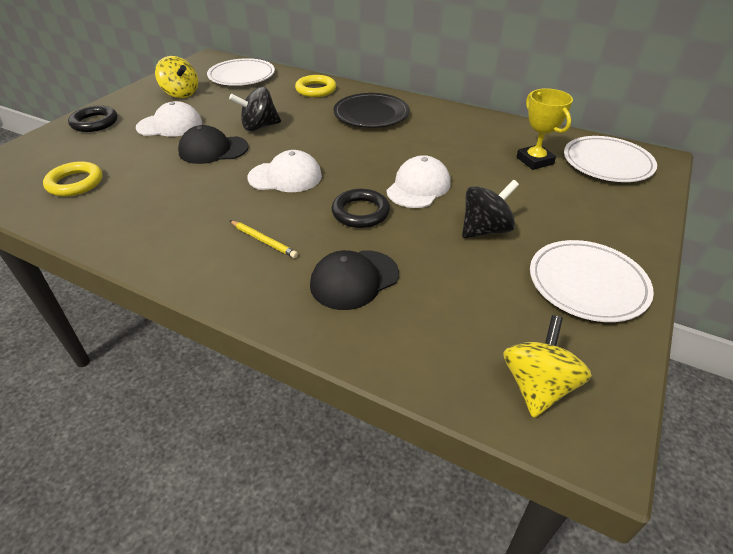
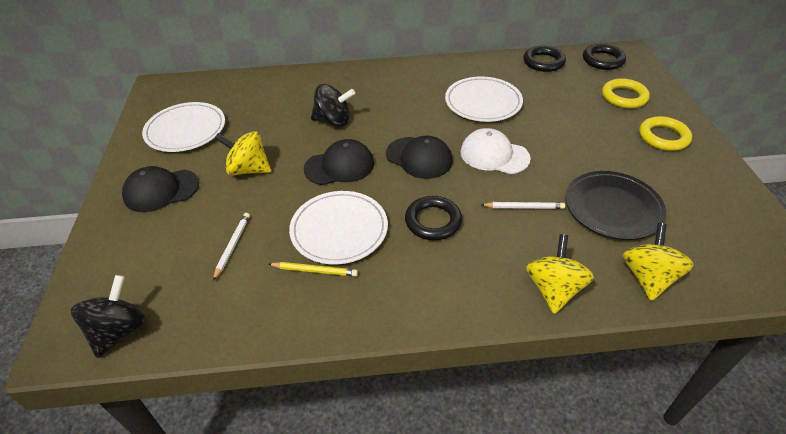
black cap: 2 -> 3
black ring: 2 -> 3
white cap: 3 -> 1
white pencil: 0 -> 2
yellow spinning top: 2 -> 3
yellow trophy: 1 -> 0

